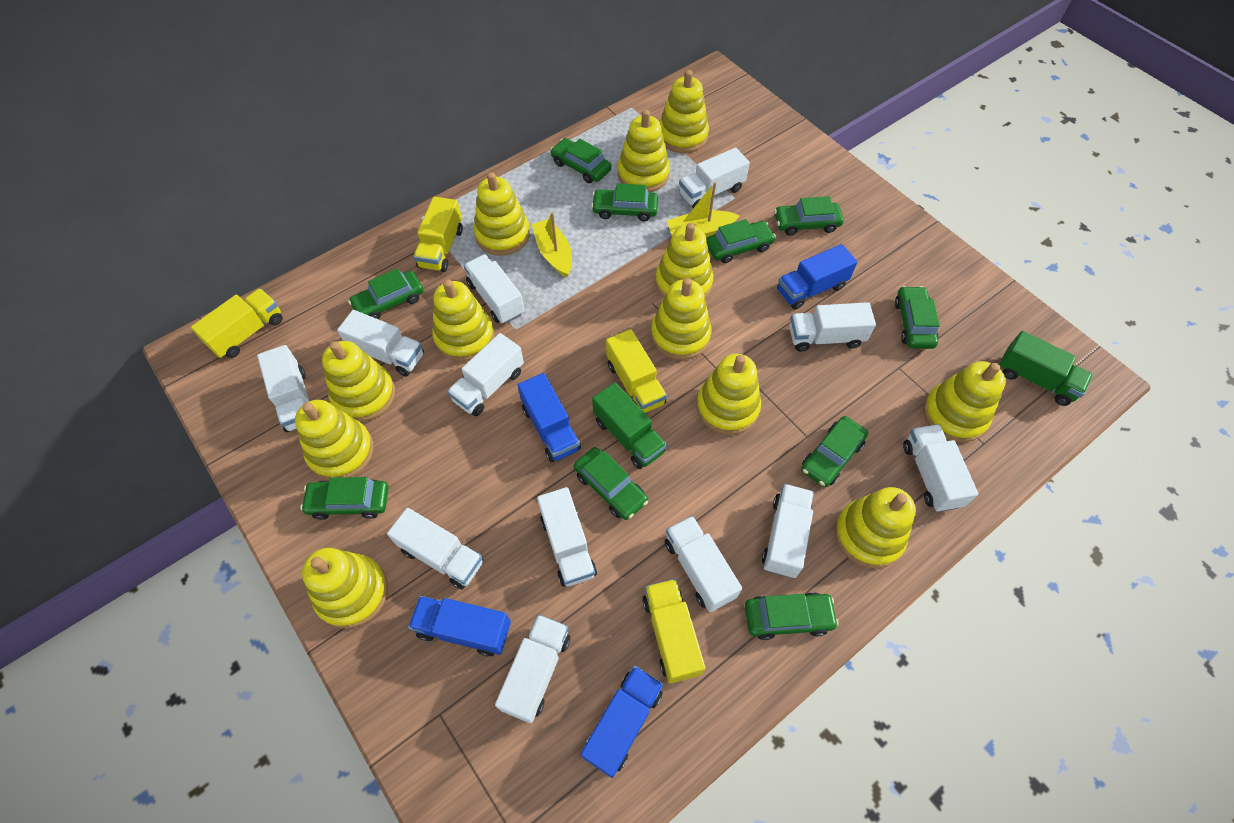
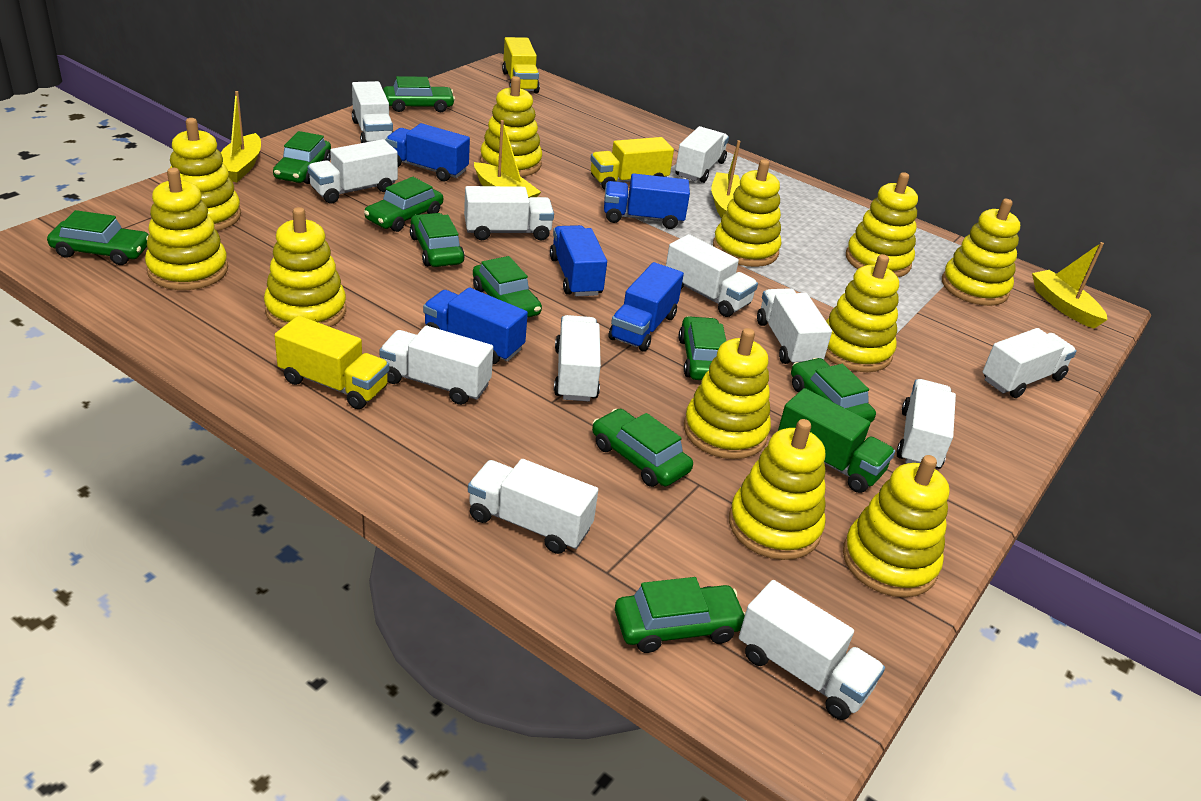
blue truck: 4 -> 5
green truck: 2 -> 1
yellow boat: 2 -> 4
yellow stacking toy: 12 -> 11
yellow truck: 4 -> 3

